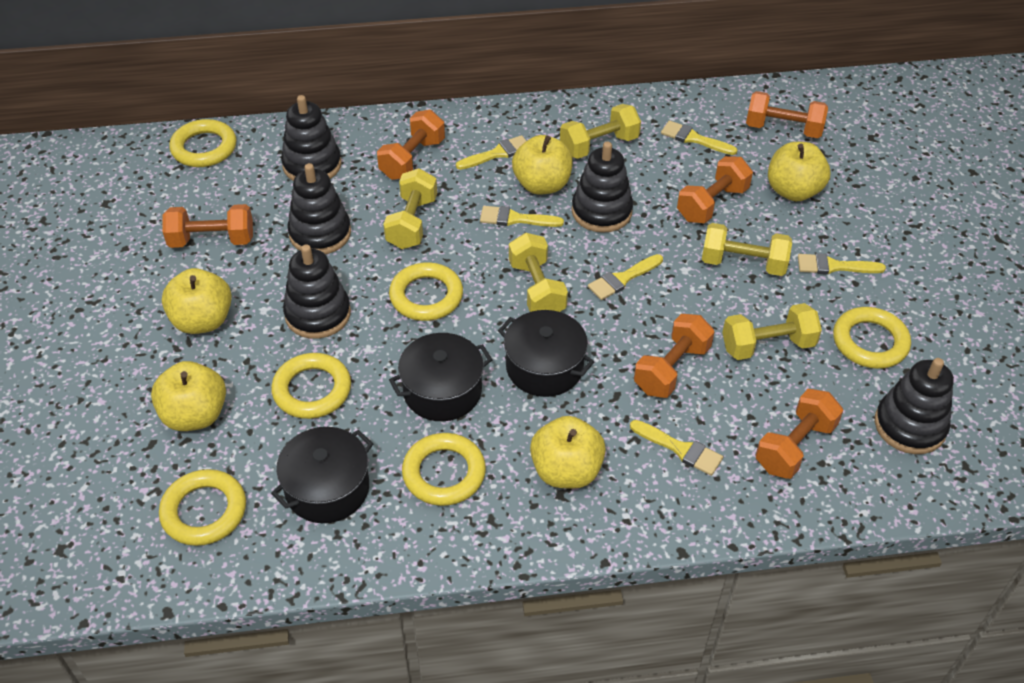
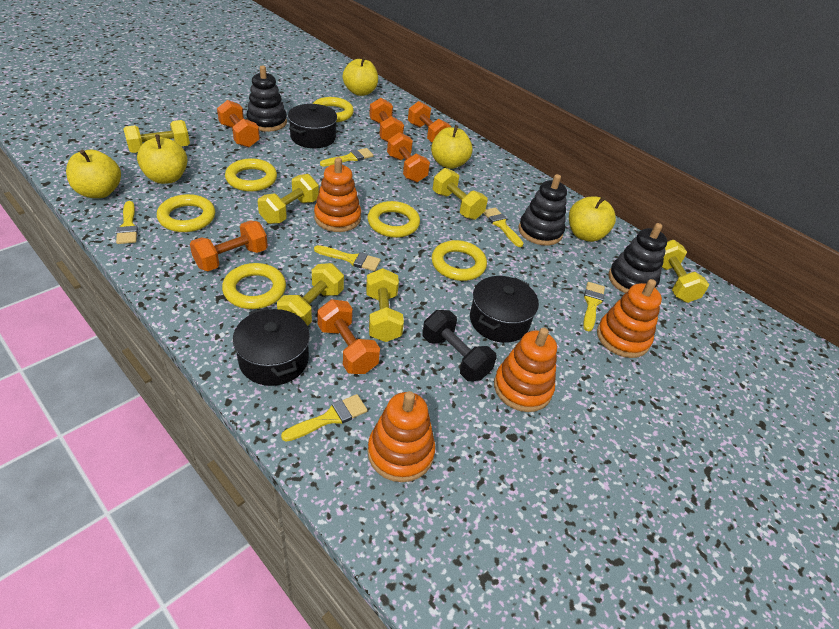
black dumbbell: 0 -> 1
black stacking toy: 5 -> 3
orange stacking toy: 0 -> 4
yellow dumbbell: 5 -> 6

